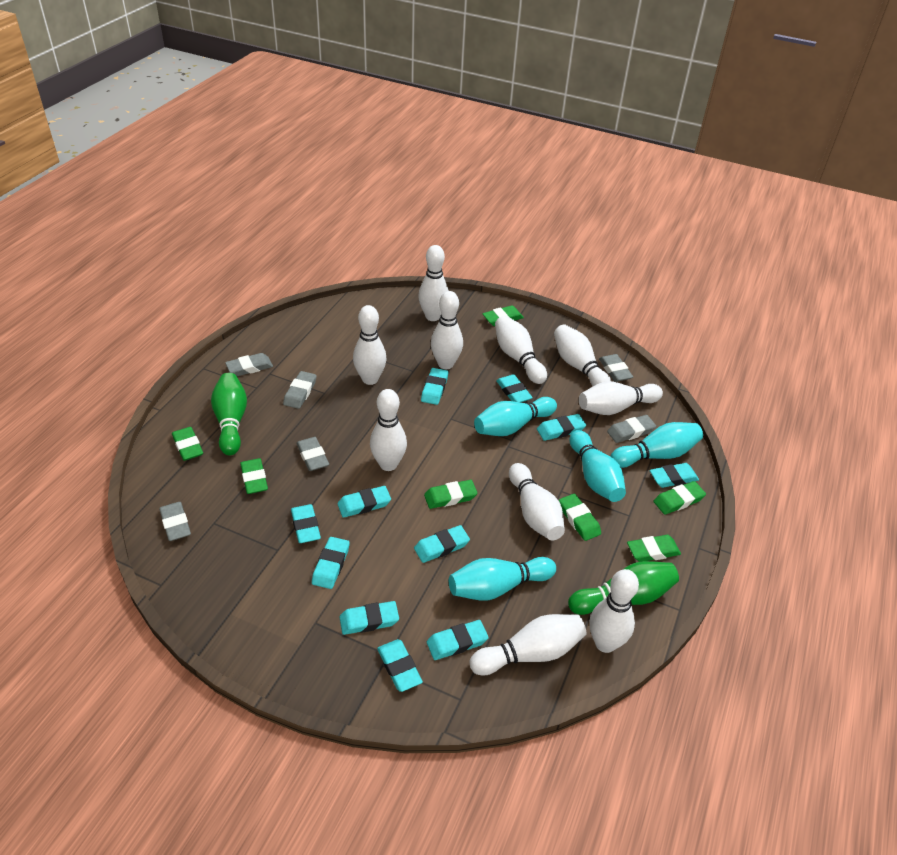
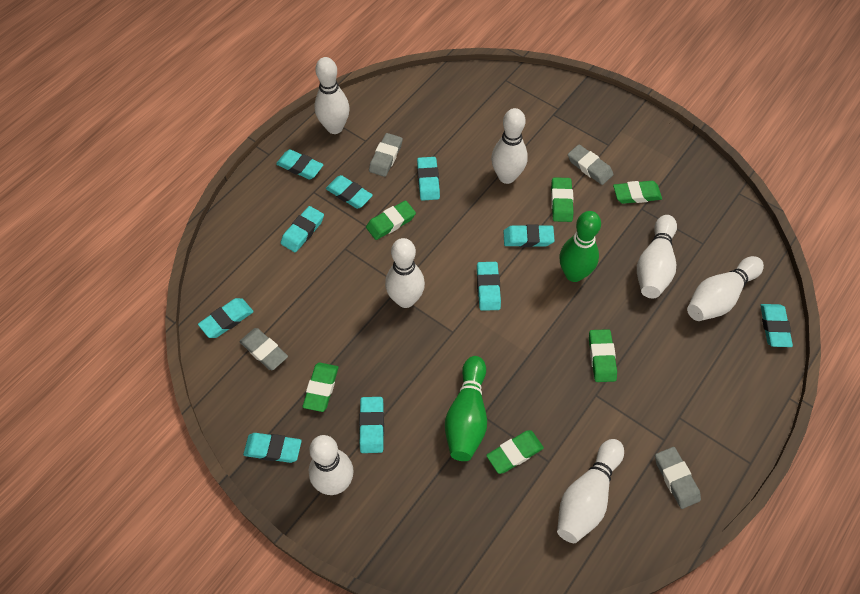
green eraser: 7 -> 6
grey eraser: 6 -> 4
turquoise bowling pin: 4 -> 0
turquoise eraser: 11 -> 10
white bowling pin: 10 -> 7

